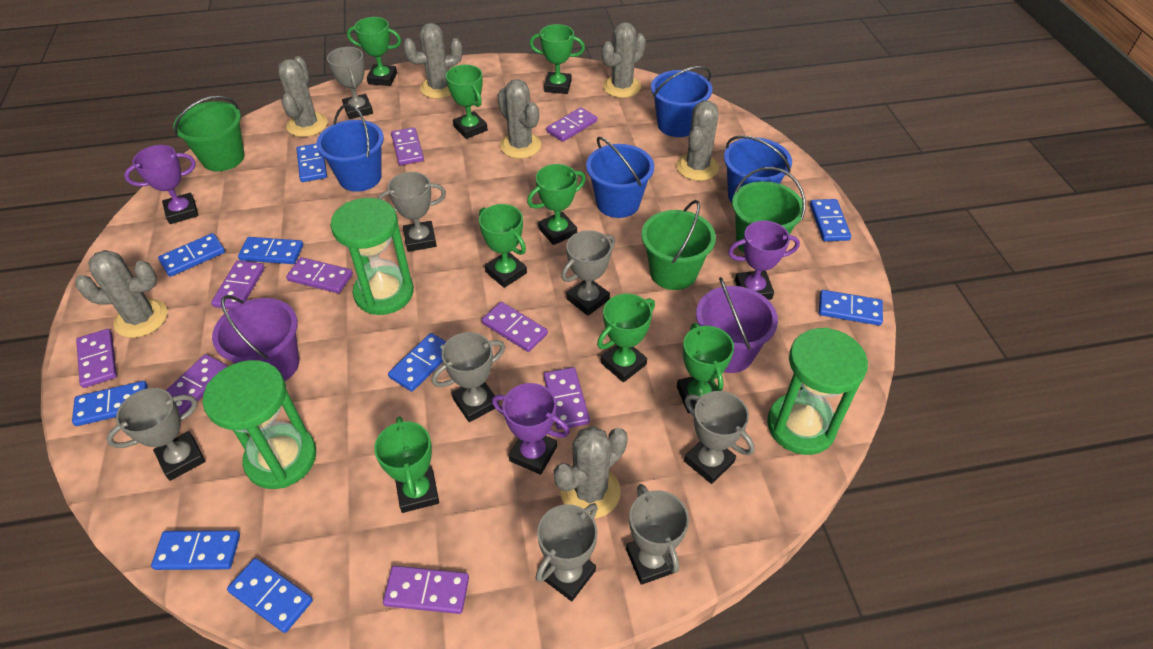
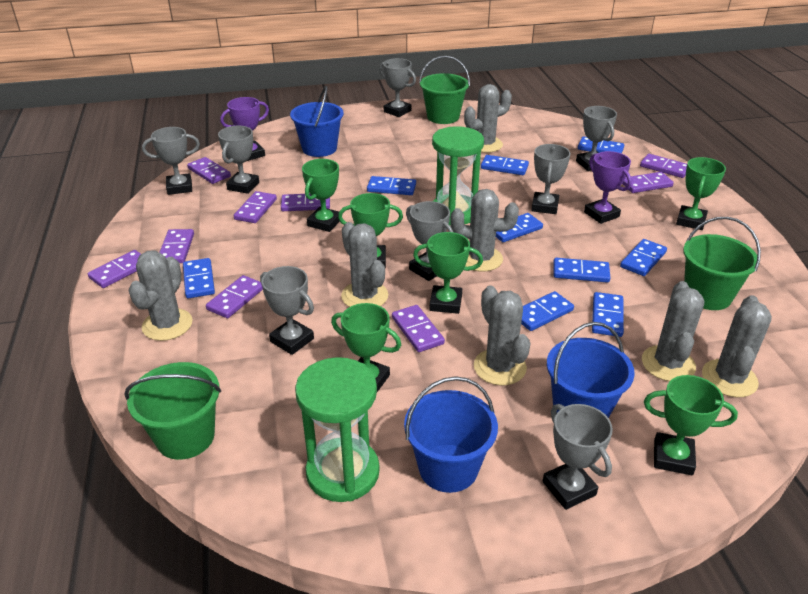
blue bucket: 4 -> 3
green hourglass: 3 -> 2
green trophy: 8 -> 6
purple bucket: 2 -> 0
purple trophy: 3 -> 2

